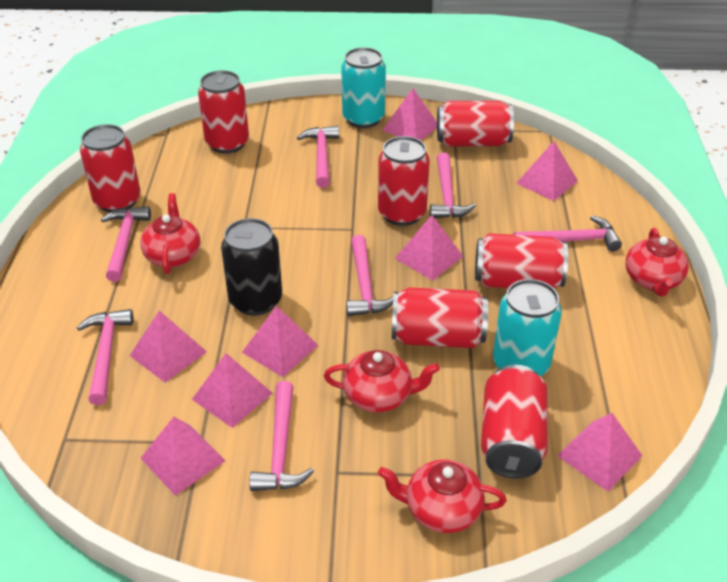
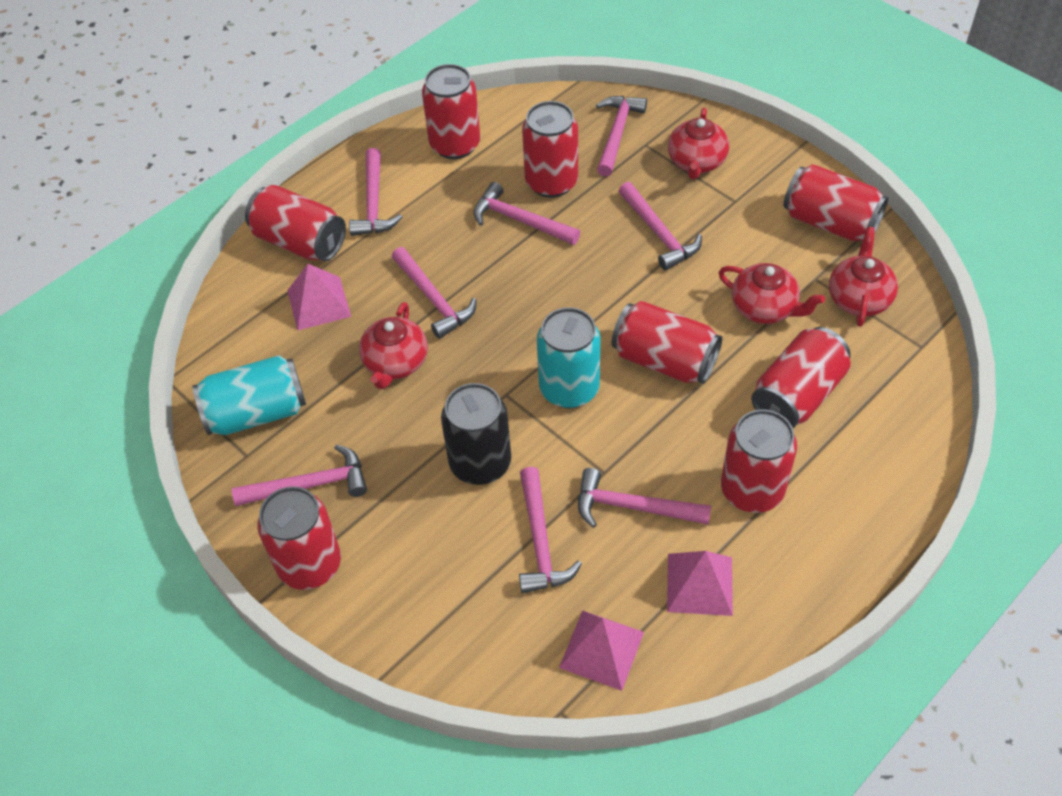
pink hammer: 7 -> 8
pink pyramid: 8 -> 3
red can: 7 -> 8

